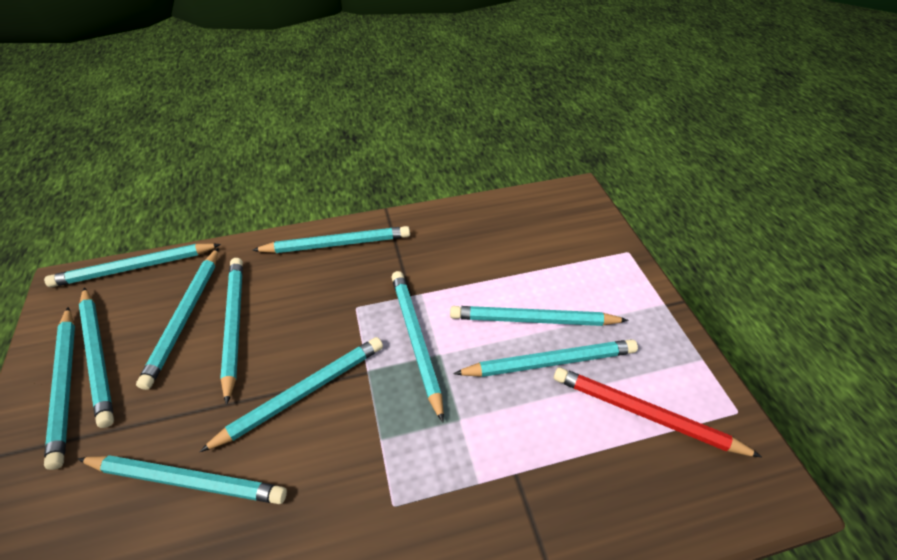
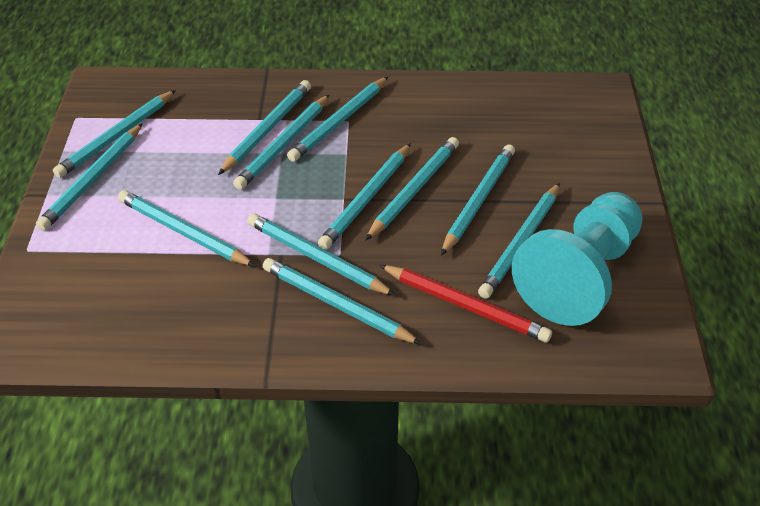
turquoise pawn: 0 -> 1
turquoise pencil: 11 -> 12

